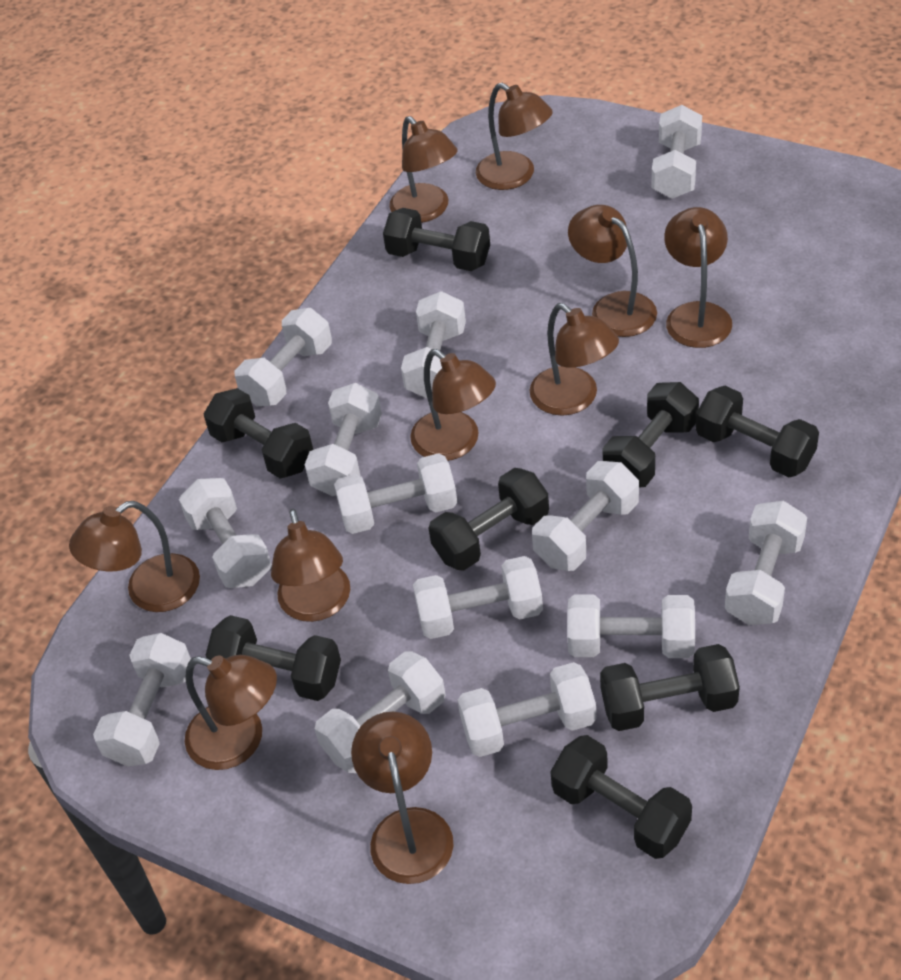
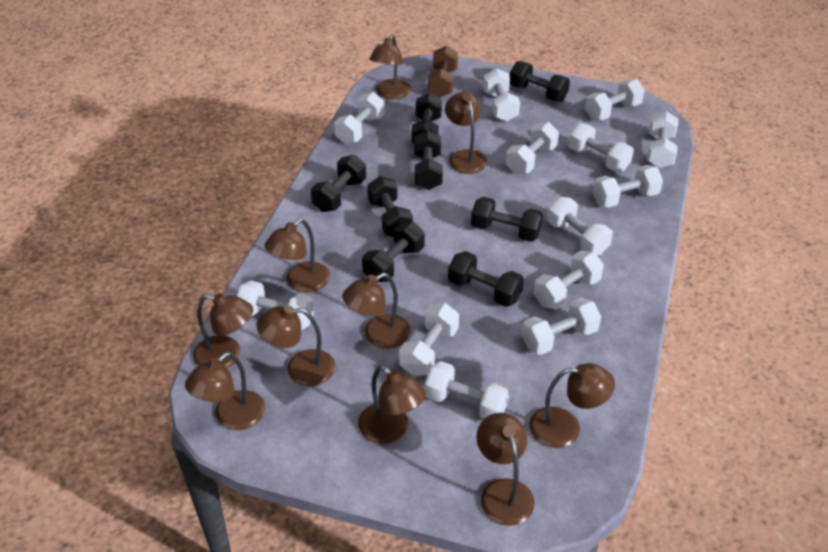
brown dumbbell: 0 -> 1

